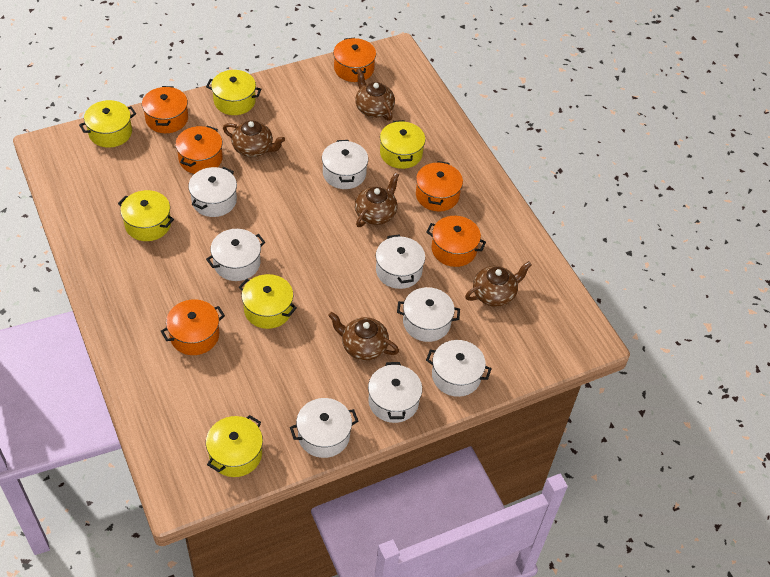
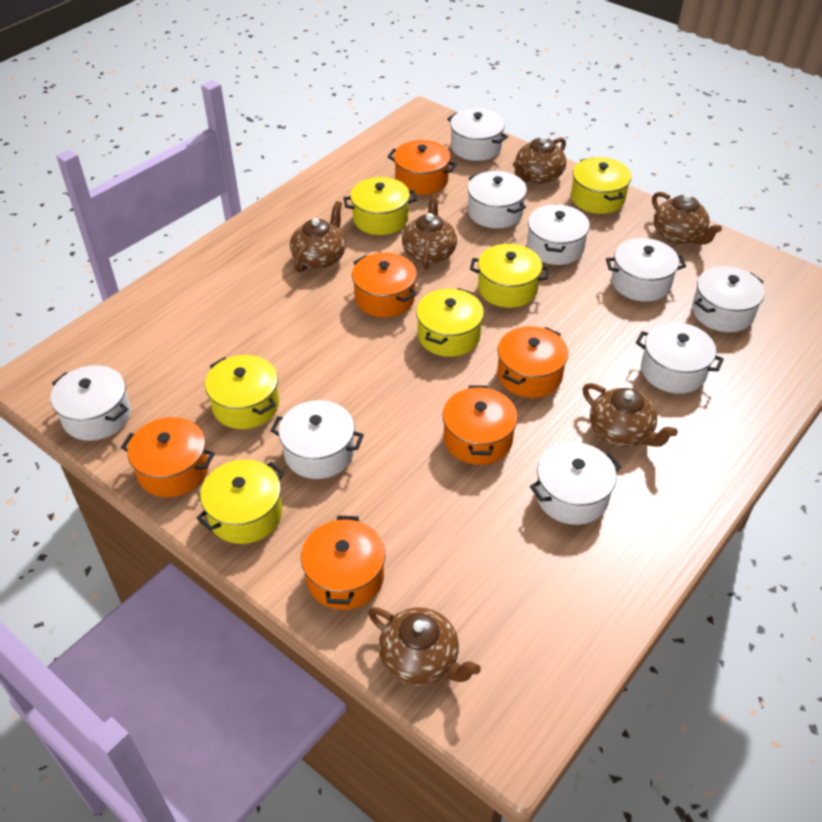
brown teapot: 5 -> 6
white pot: 8 -> 9

